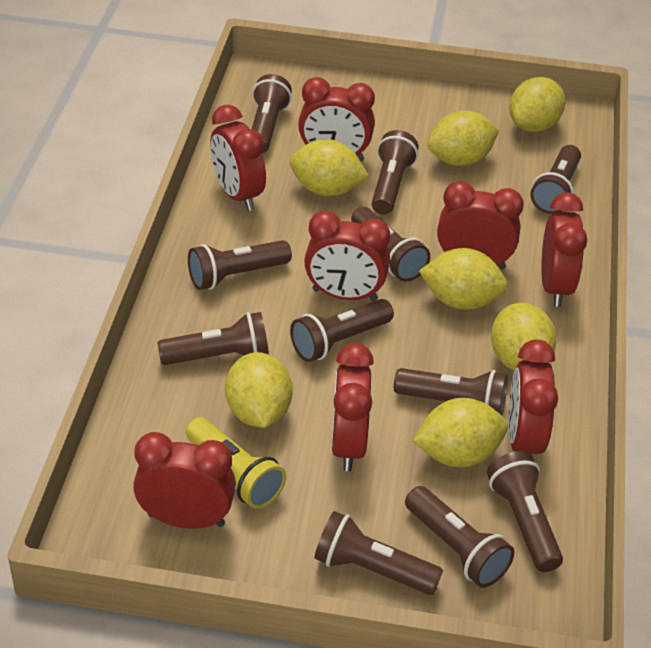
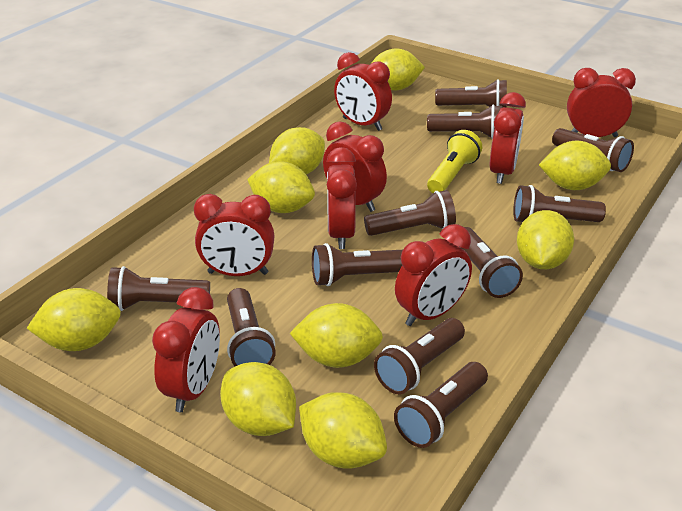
yellow lemon: 7 -> 9

